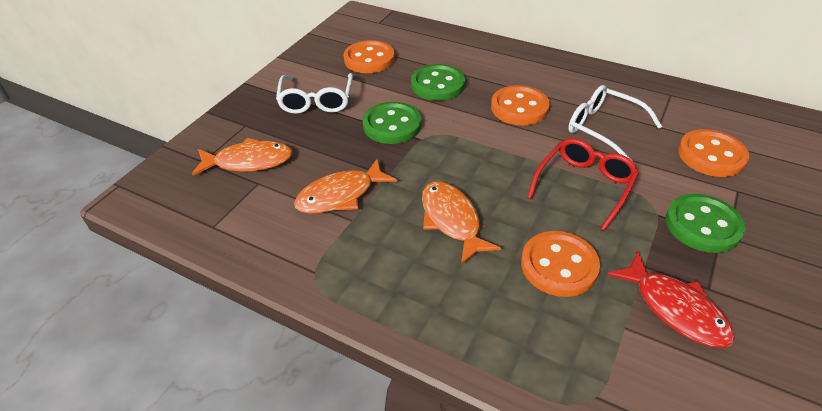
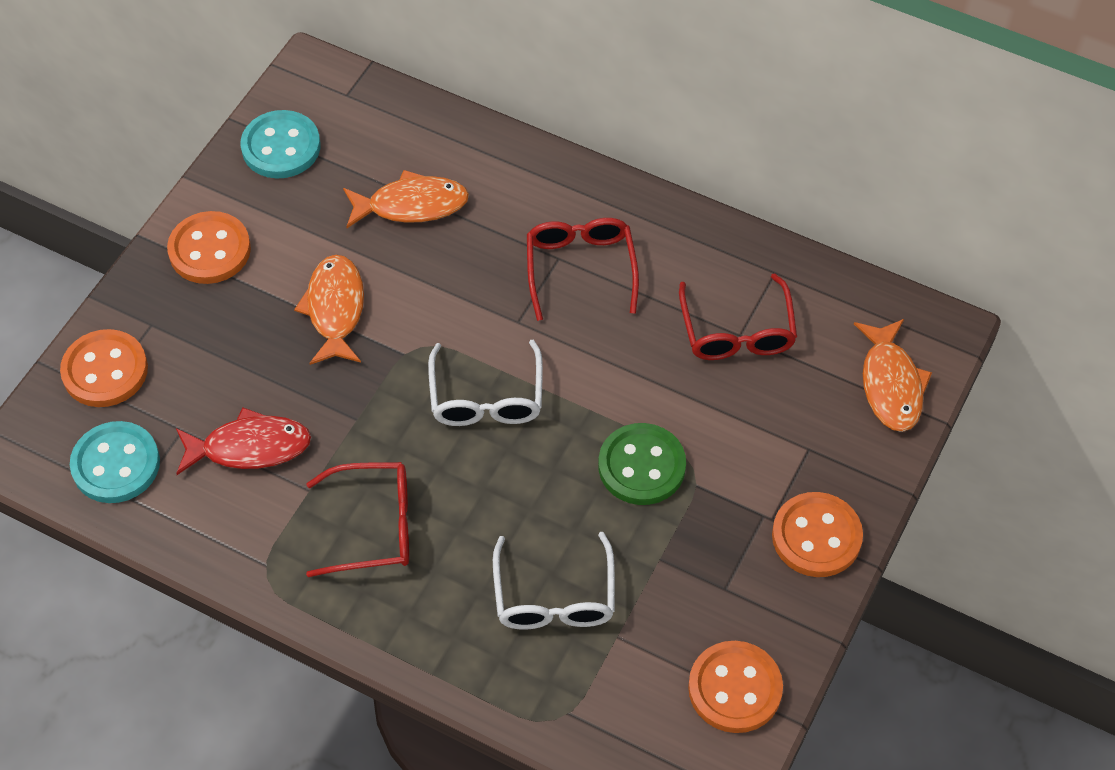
green button: 3 -> 1
red glasses: 1 -> 3
turquoise button: 0 -> 2

